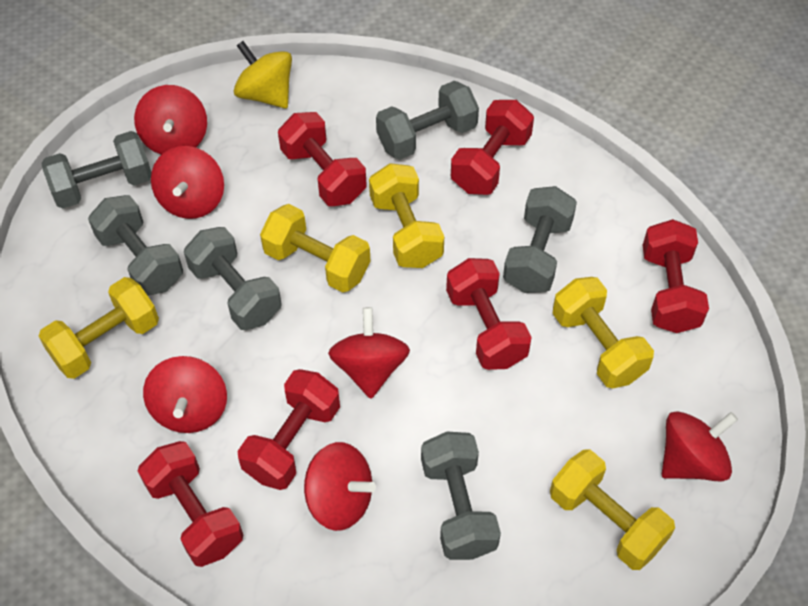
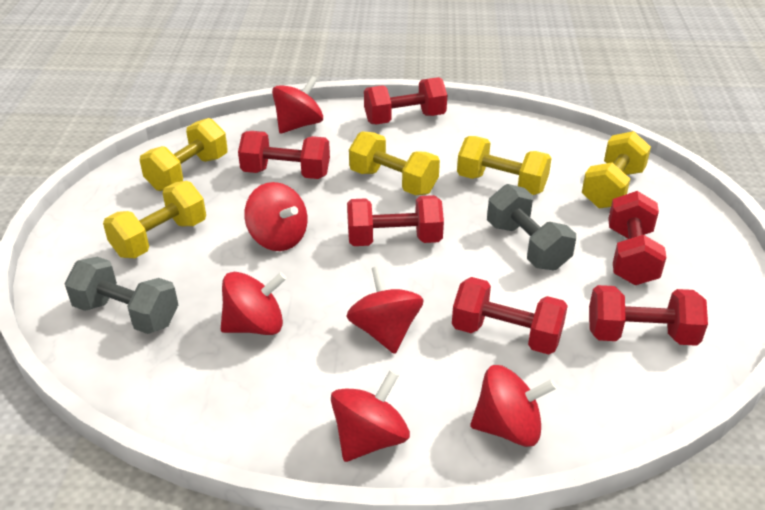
grey dumbbell: 6 -> 2
yellow spinning top: 1 -> 0

